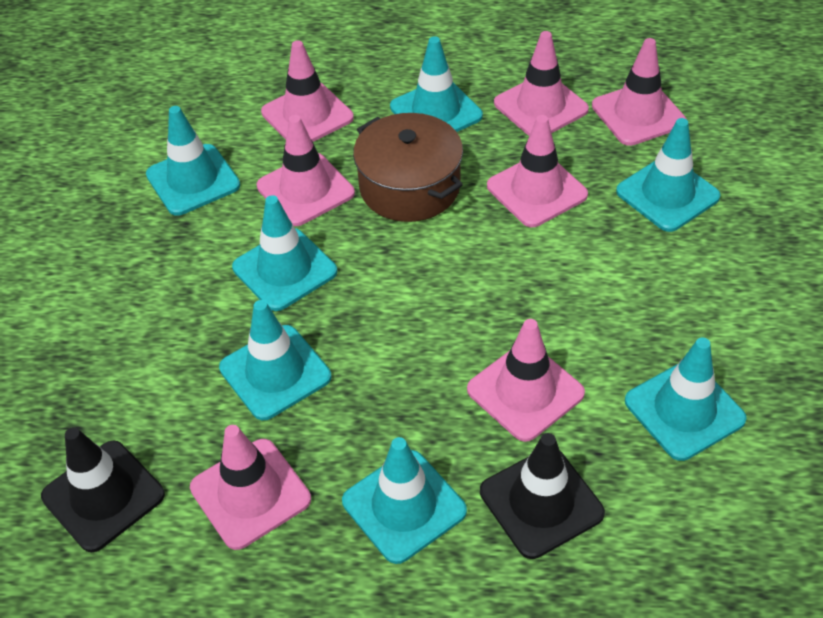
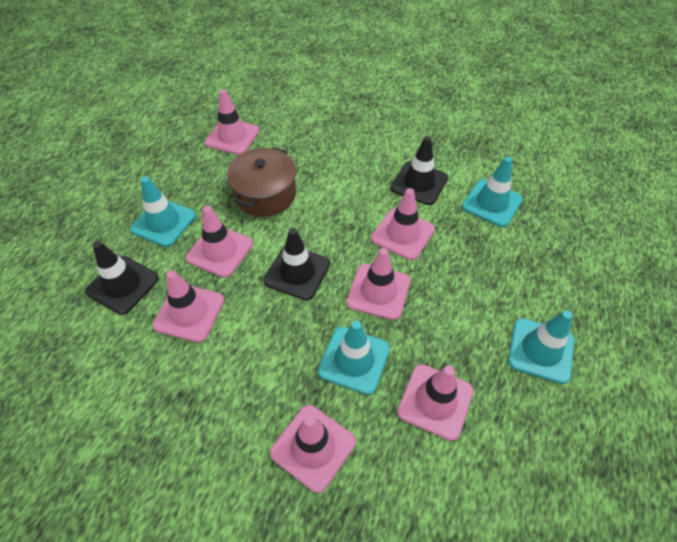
black traffic cone: 2 -> 3
turquoise traffic cone: 7 -> 4

